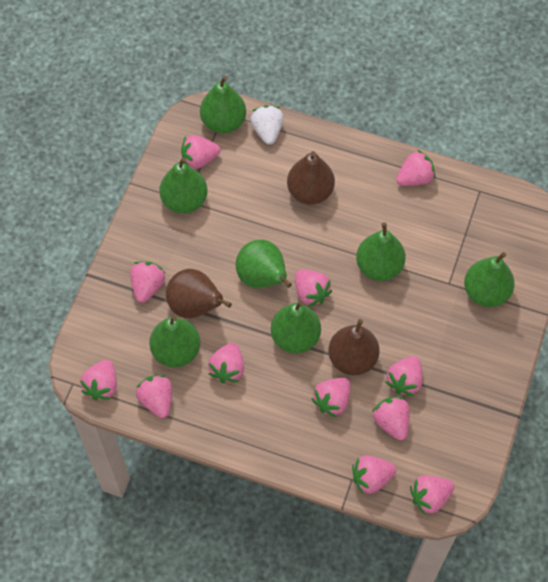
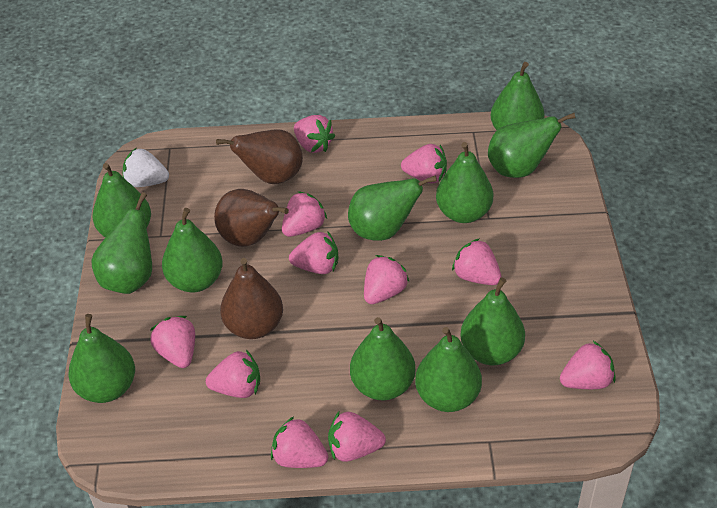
green pear: 7 -> 11
pink strawberry: 12 -> 11

